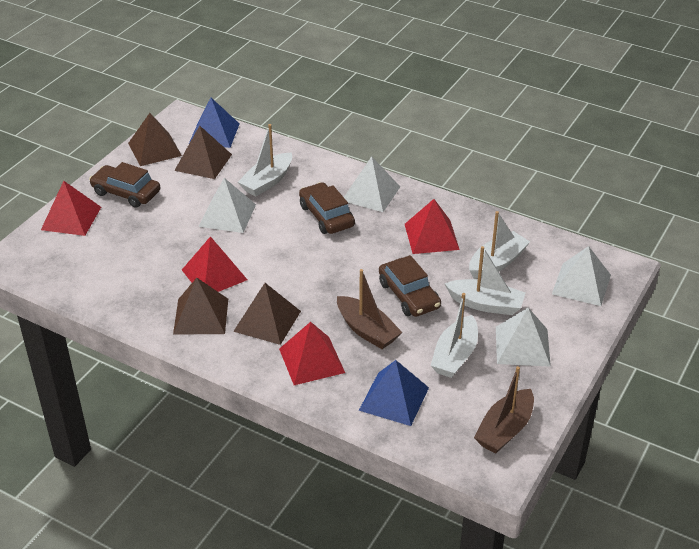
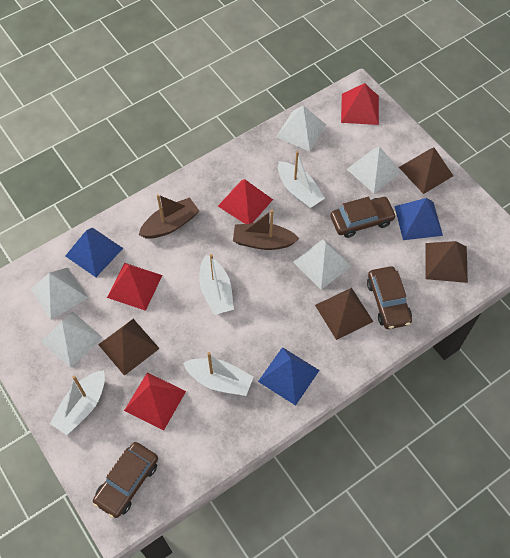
blue pyramid: 2 -> 3
white pyramid: 4 -> 5

